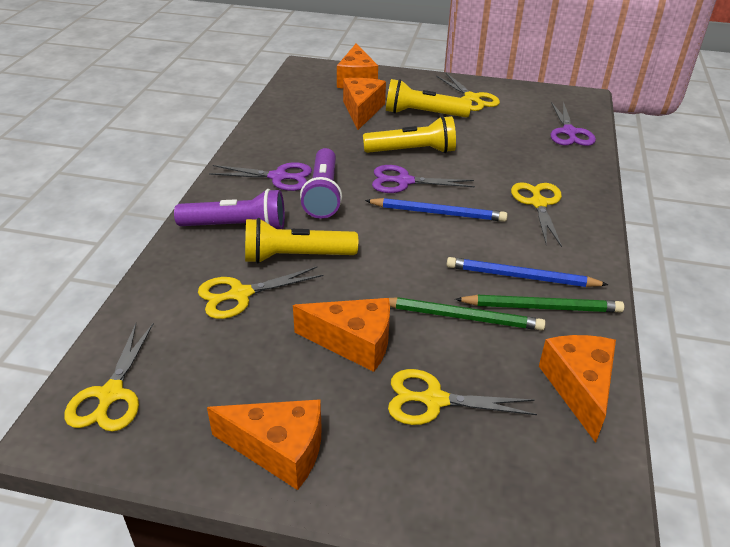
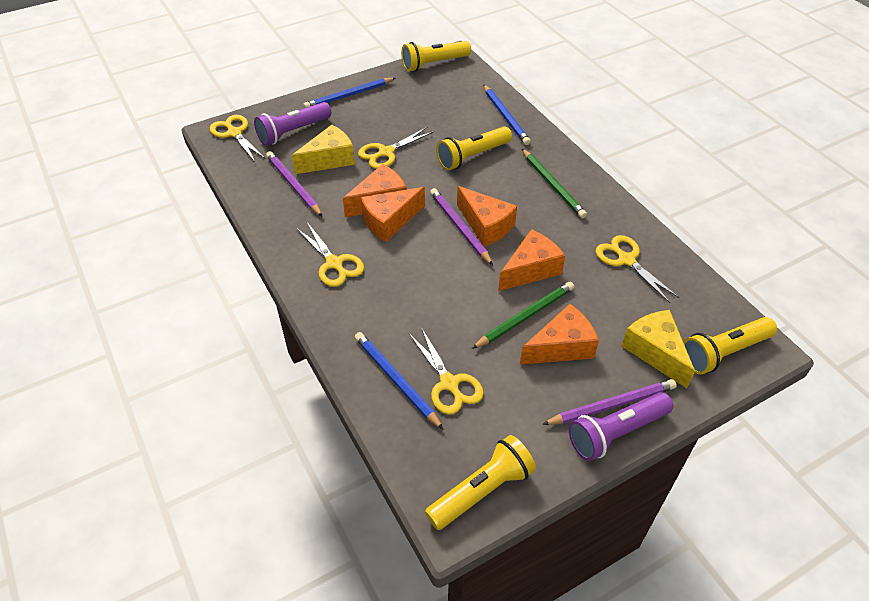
blue pencil: 2 -> 3
purple pencil: 0 -> 3
purple scissors: 3 -> 0
yellow cheese: 0 -> 2
yellow flashlight: 3 -> 4

